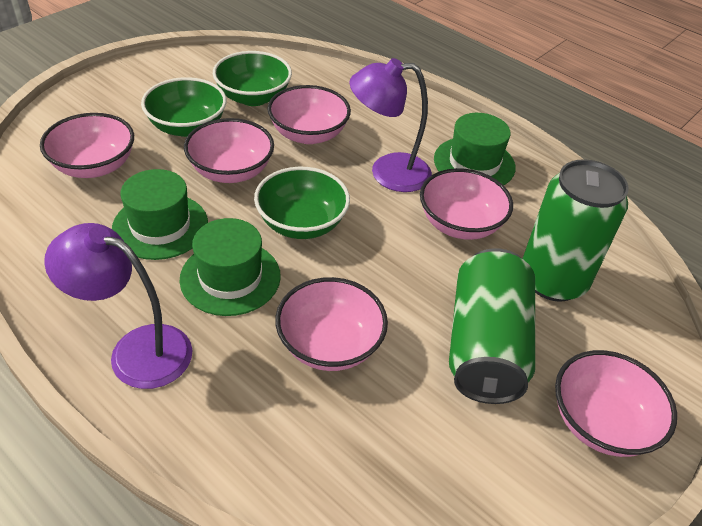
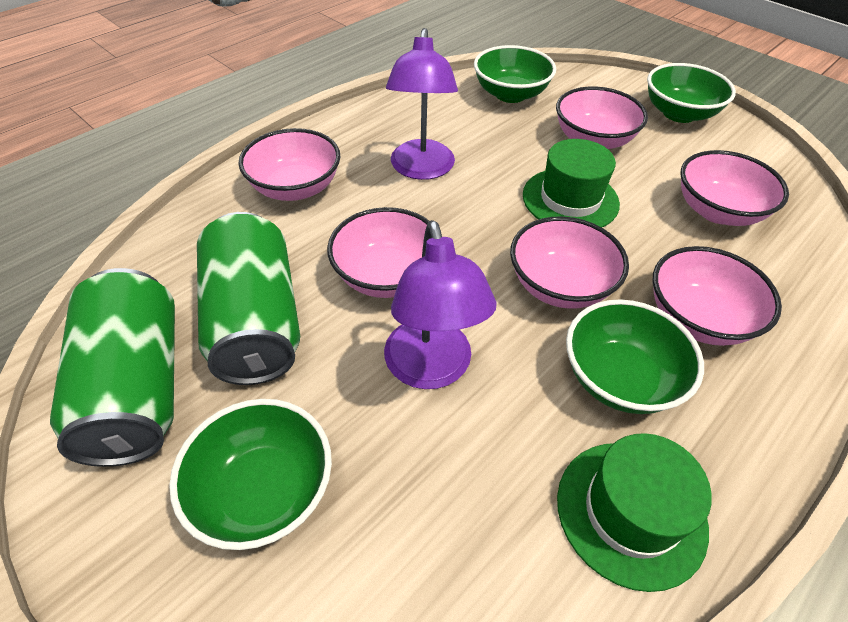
green bowl: 3 -> 4
green hat: 3 -> 2

